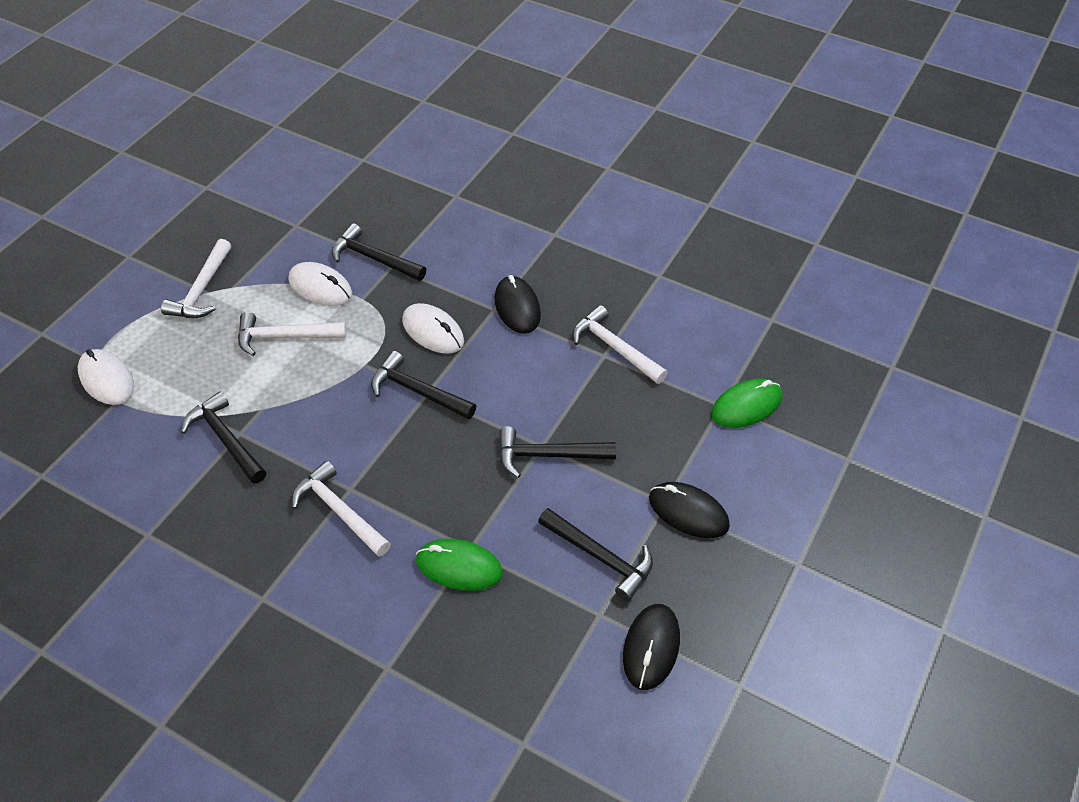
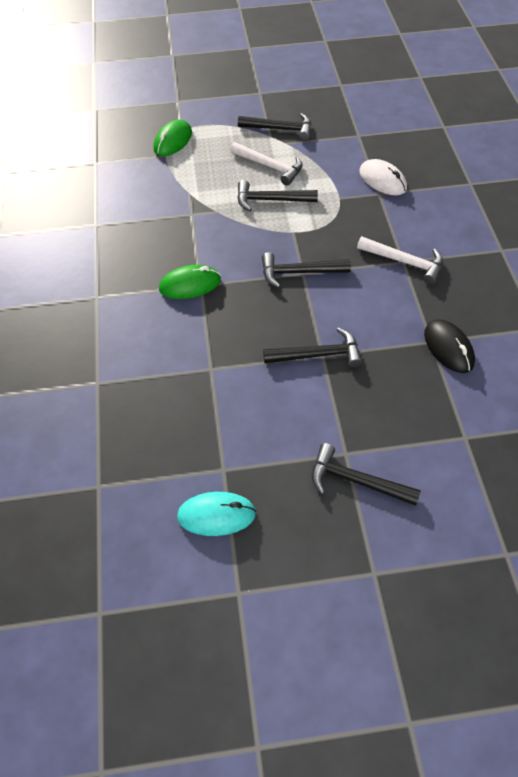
black mouse: 3 -> 1
turquoise mouse: 0 -> 1
white hammer: 4 -> 2
white mouse: 3 -> 1

